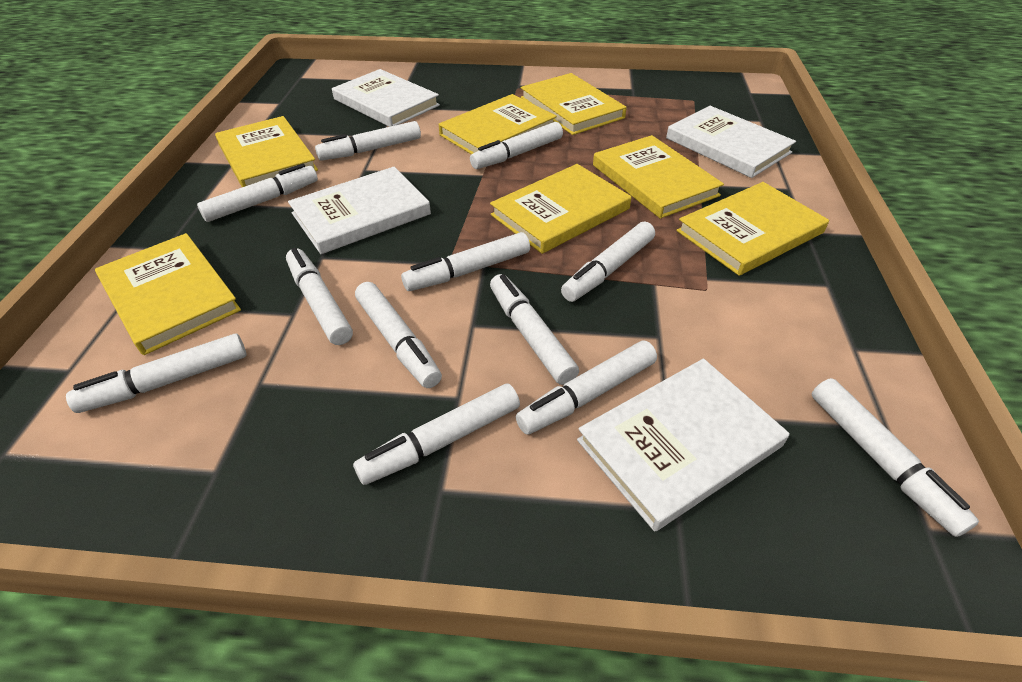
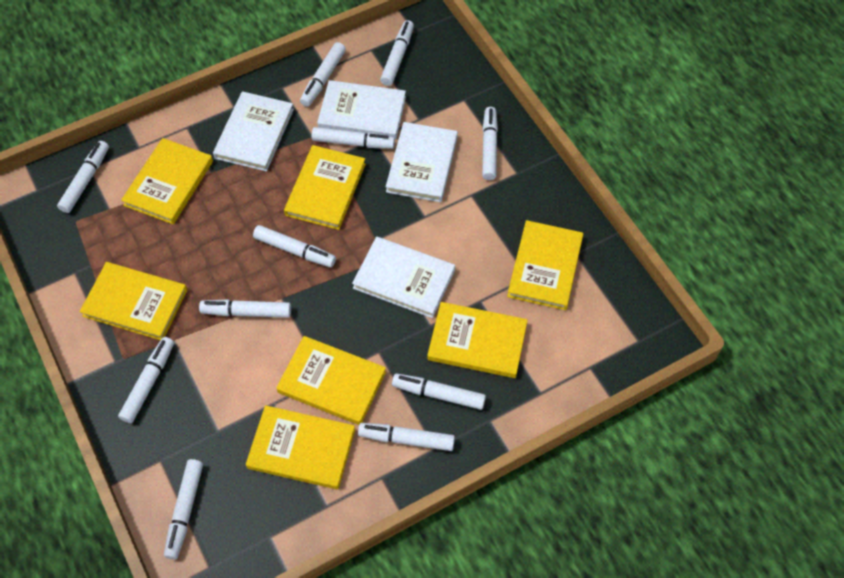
white marker: 12 -> 11

